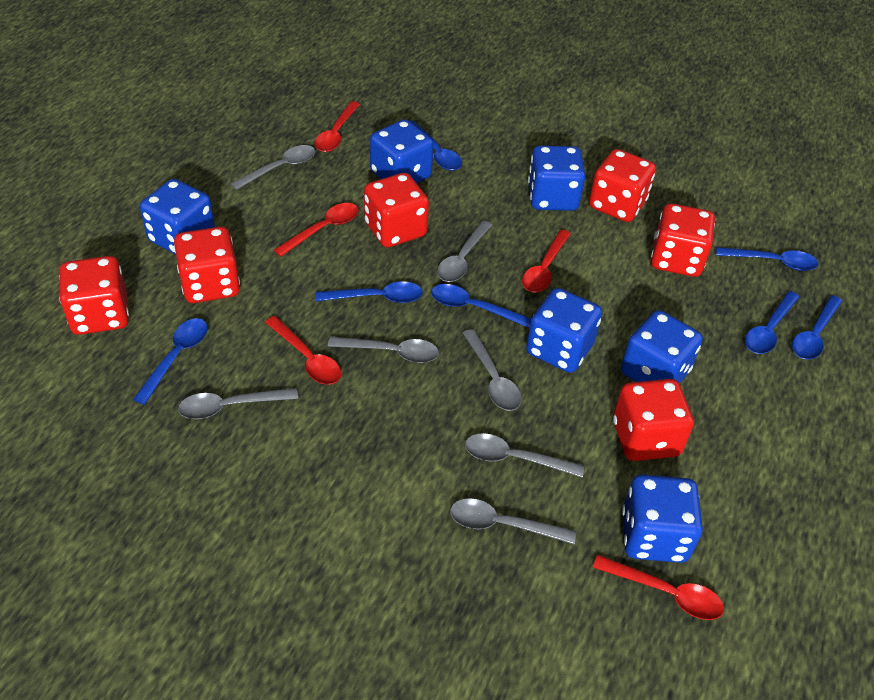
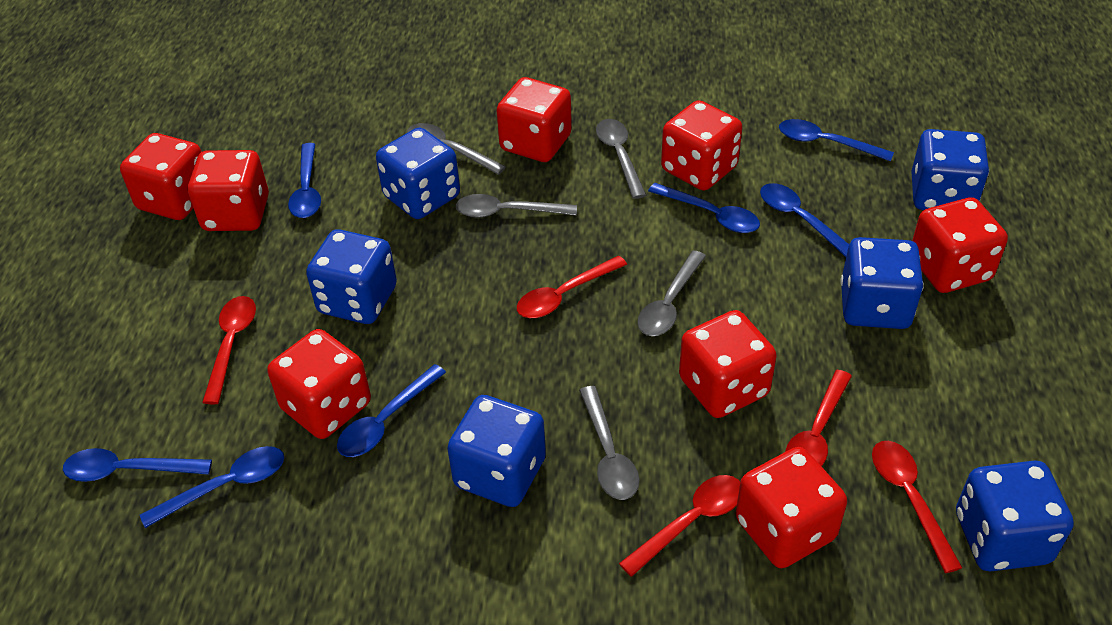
grey spoon: 7 -> 5
red dice: 6 -> 8

